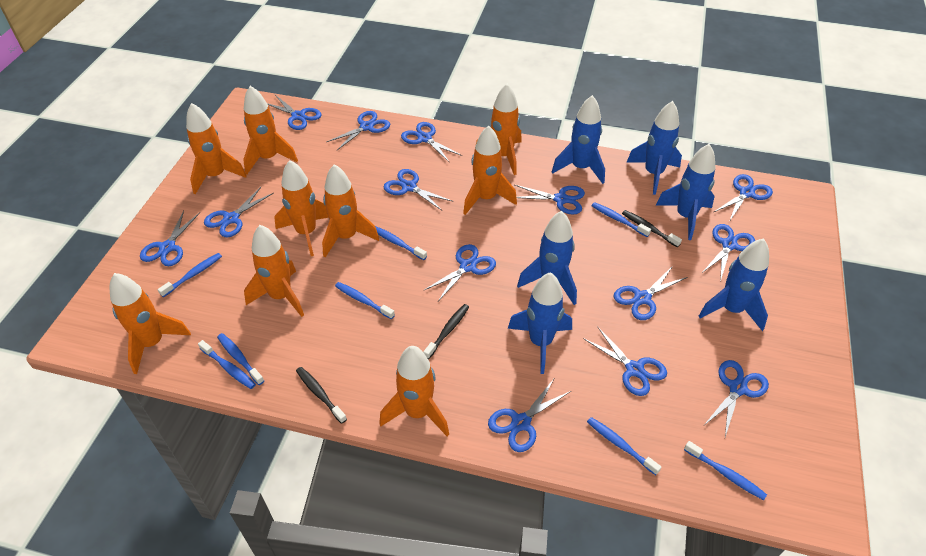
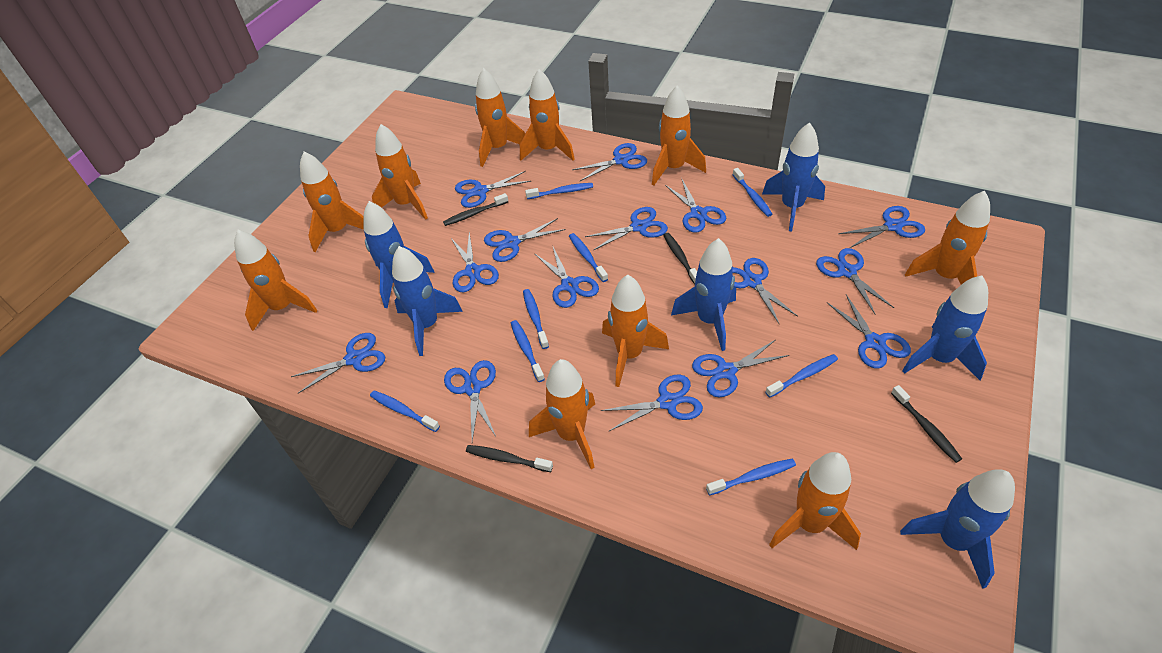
black toothbrush: 3 -> 4
blue scissors: 14 -> 15
orange rocket: 9 -> 10

